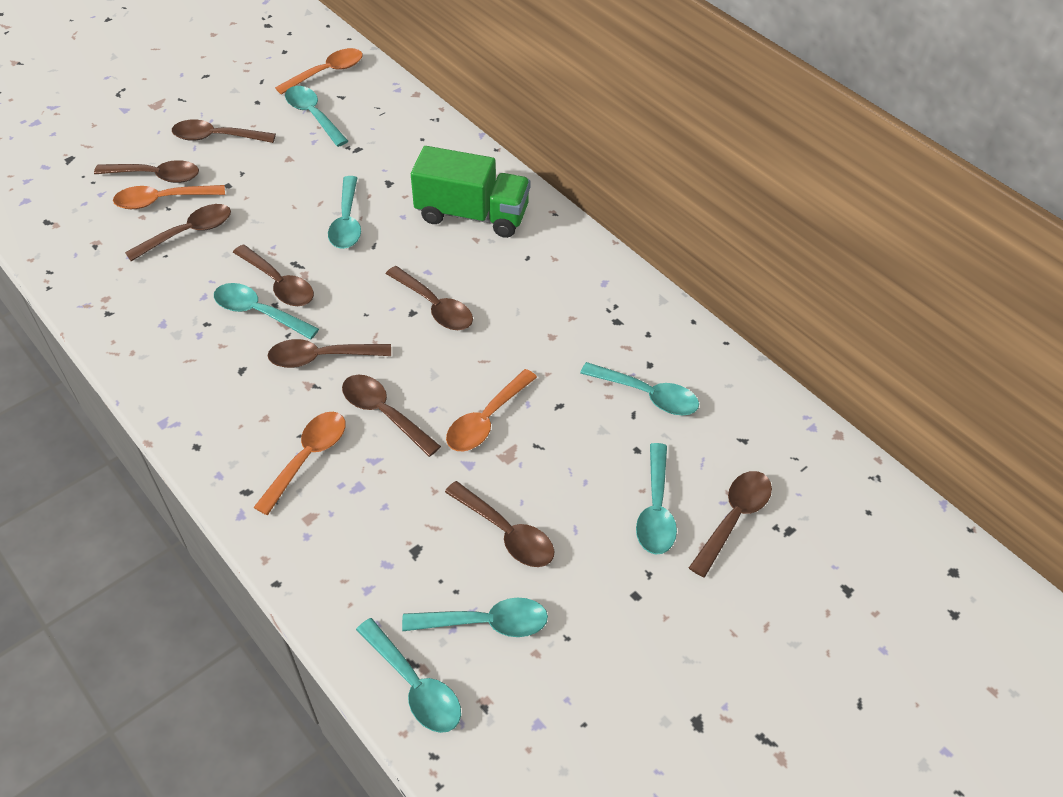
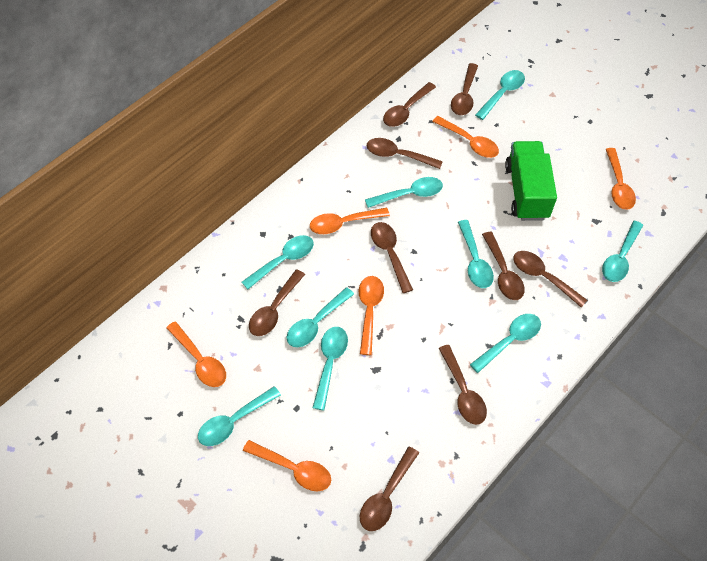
orange spoon: 4 -> 6
turquoise spoon: 7 -> 9

